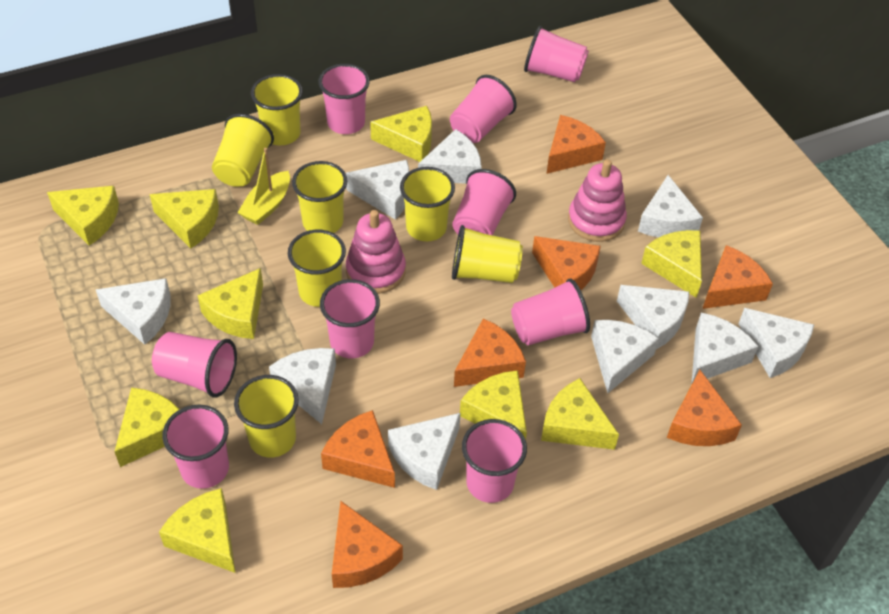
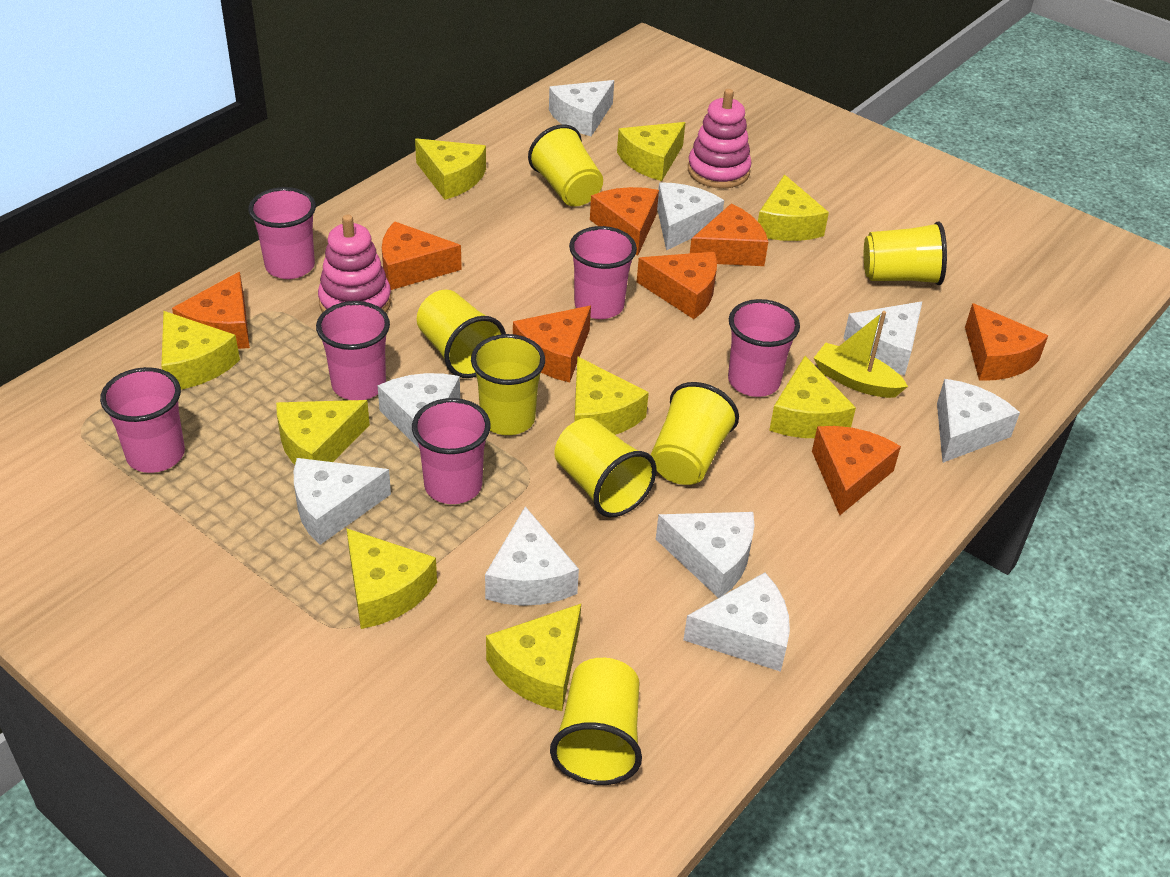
orange cheese: 7 -> 8
pink cup: 9 -> 6
white cheese: 10 -> 9

